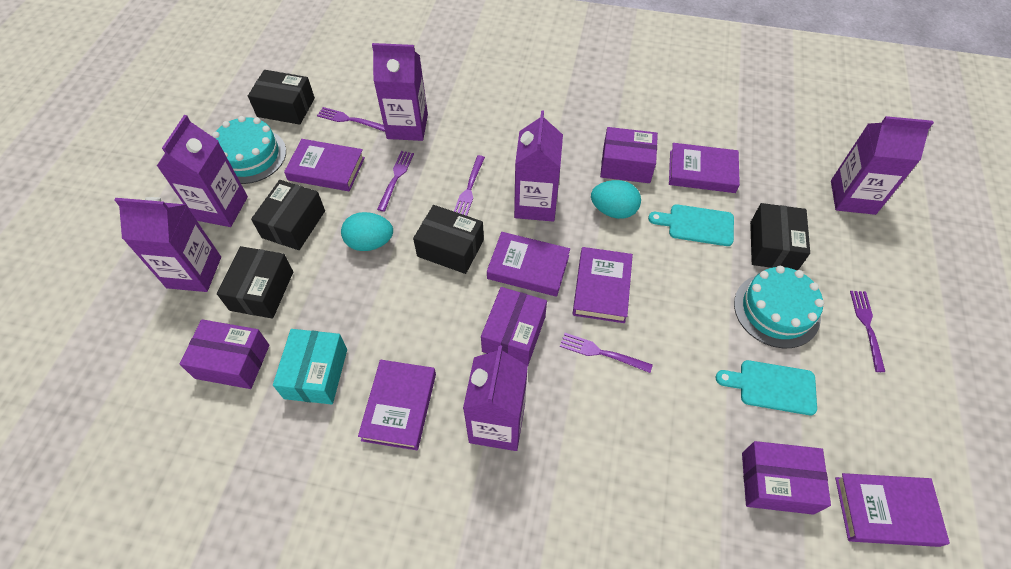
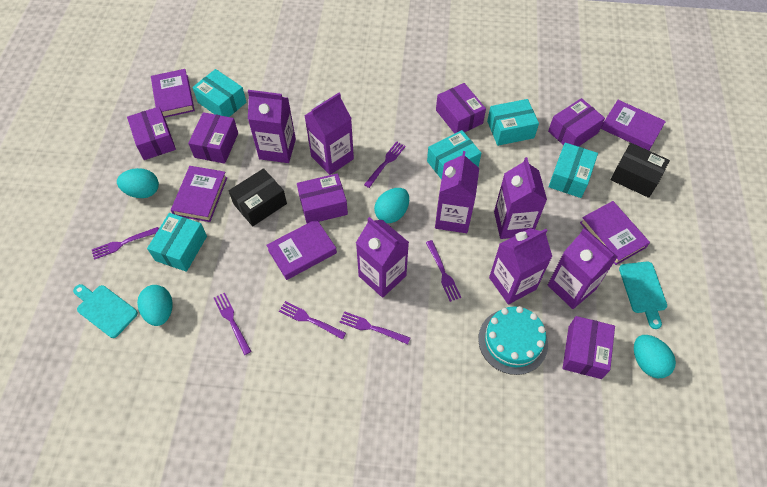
black box: 5 -> 2
purple book: 6 -> 5
purple box: 4 -> 6
purple carton: 6 -> 7
purple fork: 5 -> 6
turquoise box: 1 -> 5
turquoise cake: 2 -> 1
turquoise egg: 2 -> 4

